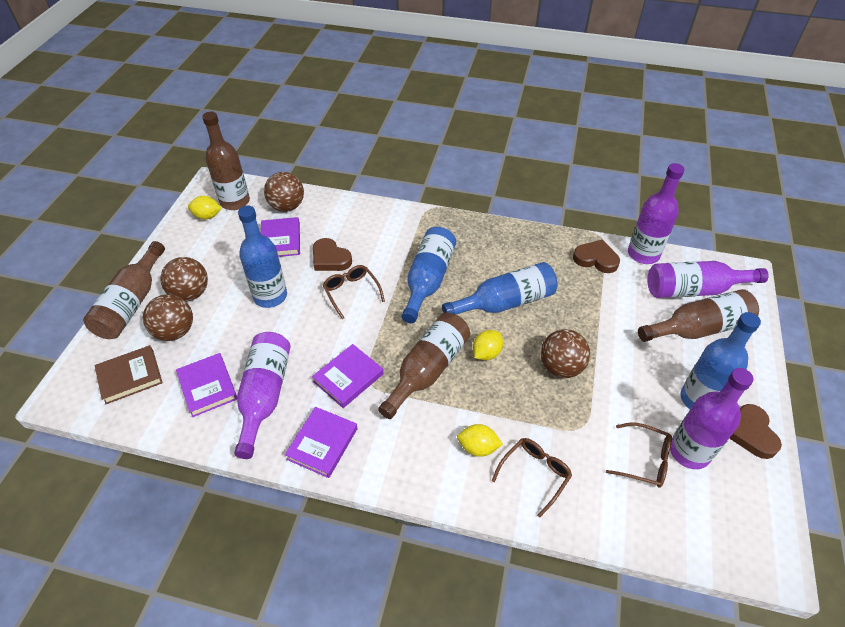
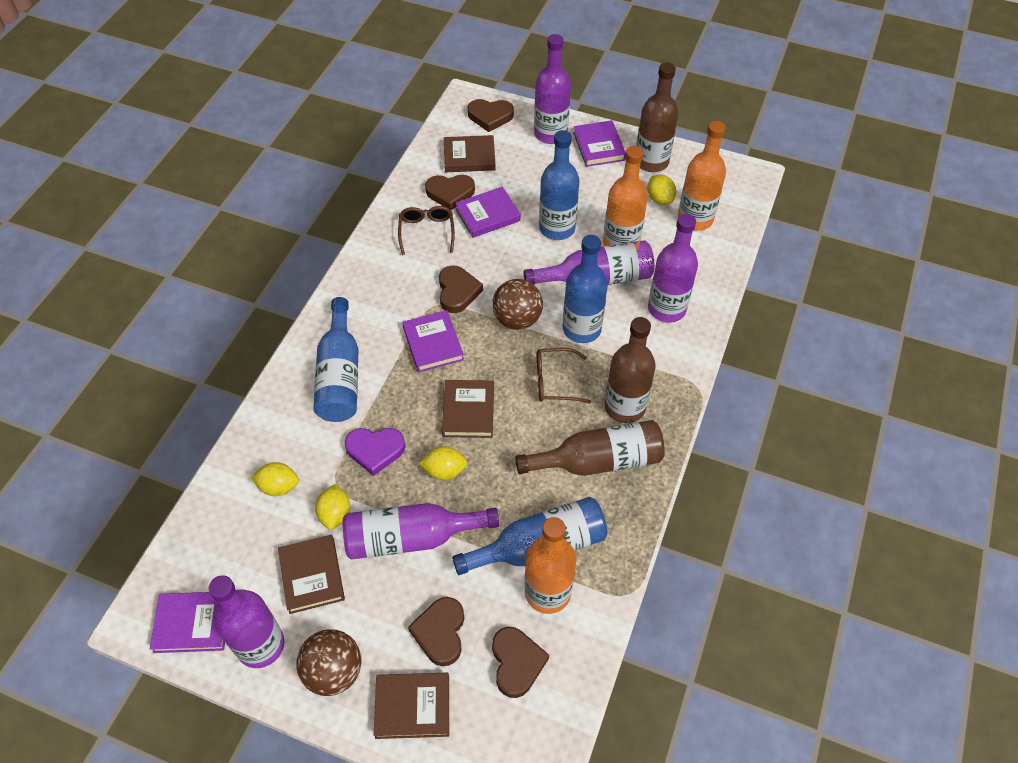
brown ball: 4 -> 2
brown book: 1 -> 4
brown bottle: 4 -> 3
brown glasses: 3 -> 2
brown heart: 3 -> 5
orange bottle: 0 -> 3
purple bottle: 4 -> 5
purple heart: 0 -> 1
yellow lemon: 3 -> 4

